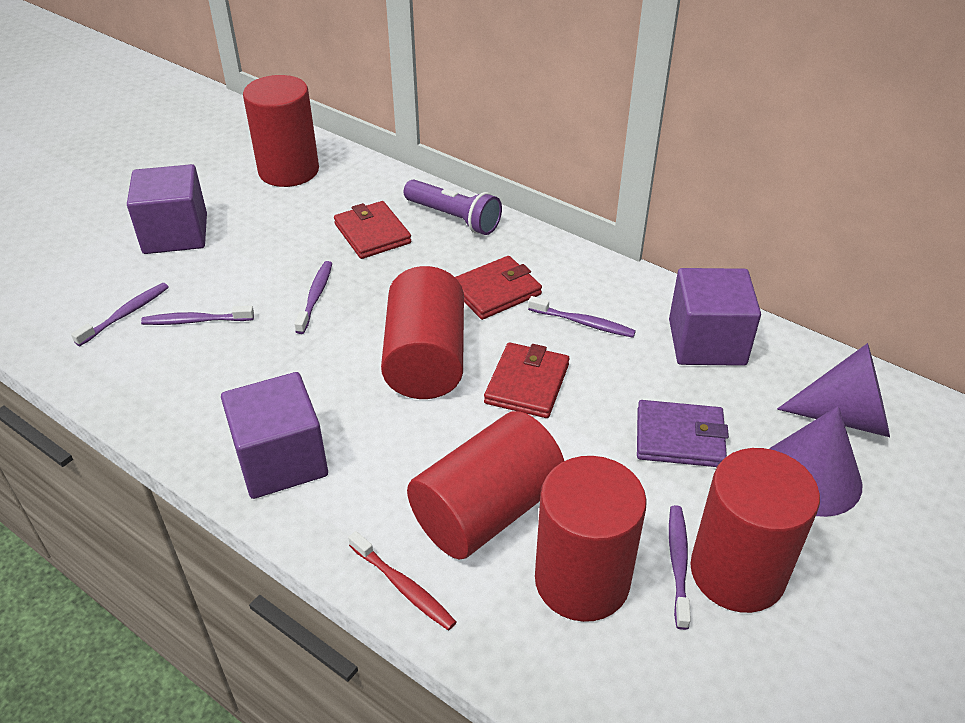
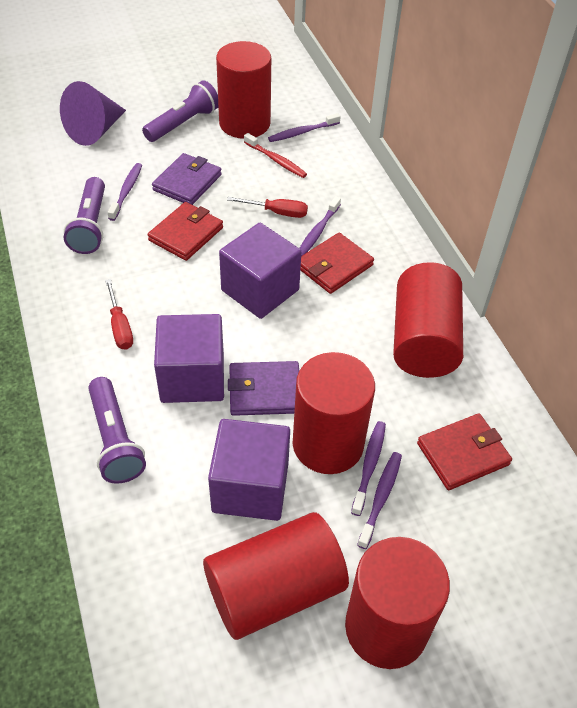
purple cone: 2 -> 1
purple flashlight: 1 -> 3
purple wallet: 1 -> 2
red screwdriver: 0 -> 2

